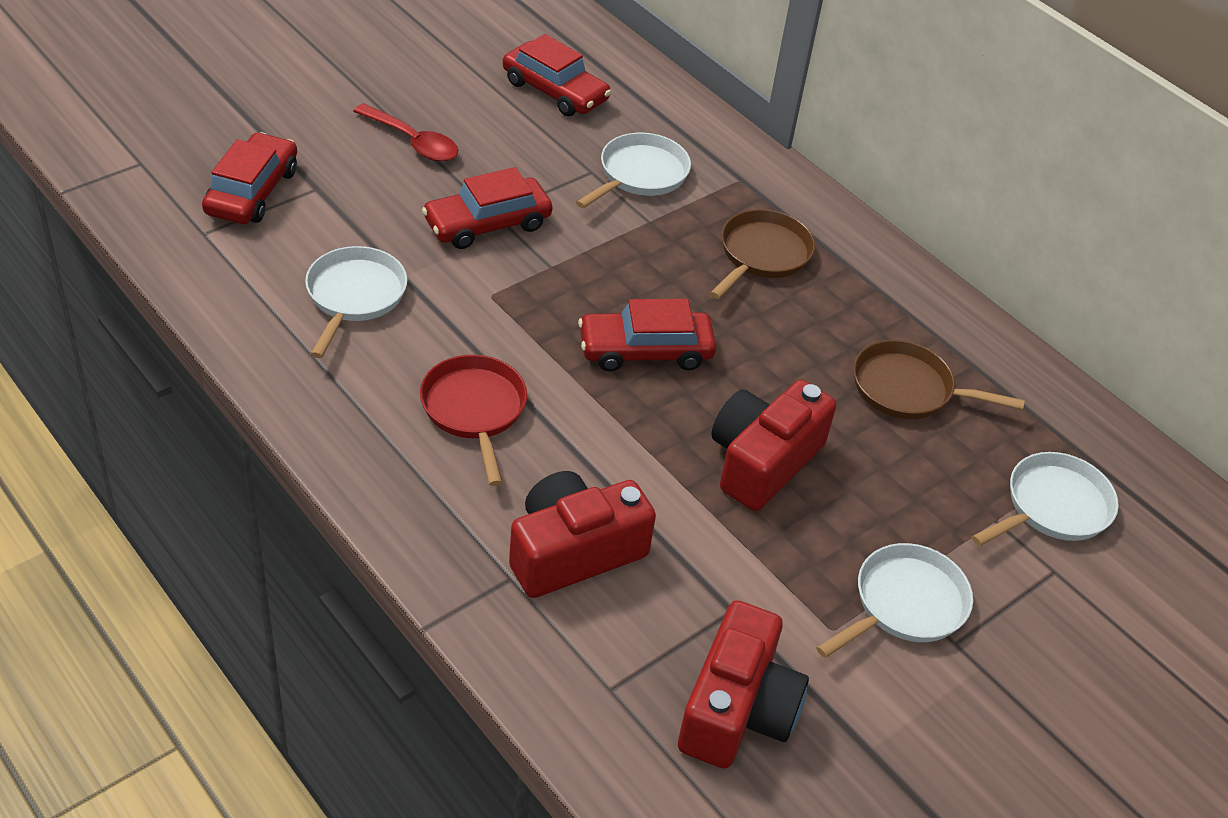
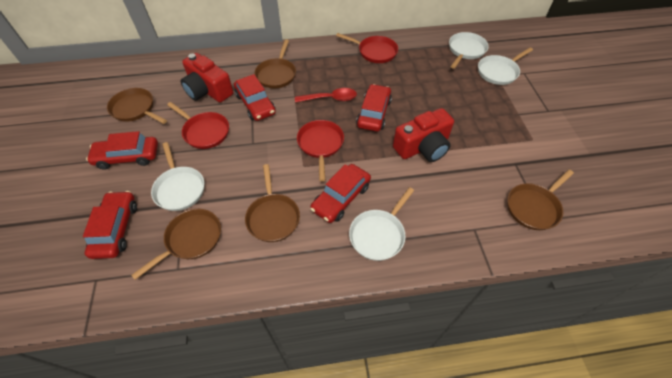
brown pan: 2 -> 5
red camera: 3 -> 2
red car: 4 -> 5
red pan: 1 -> 3

